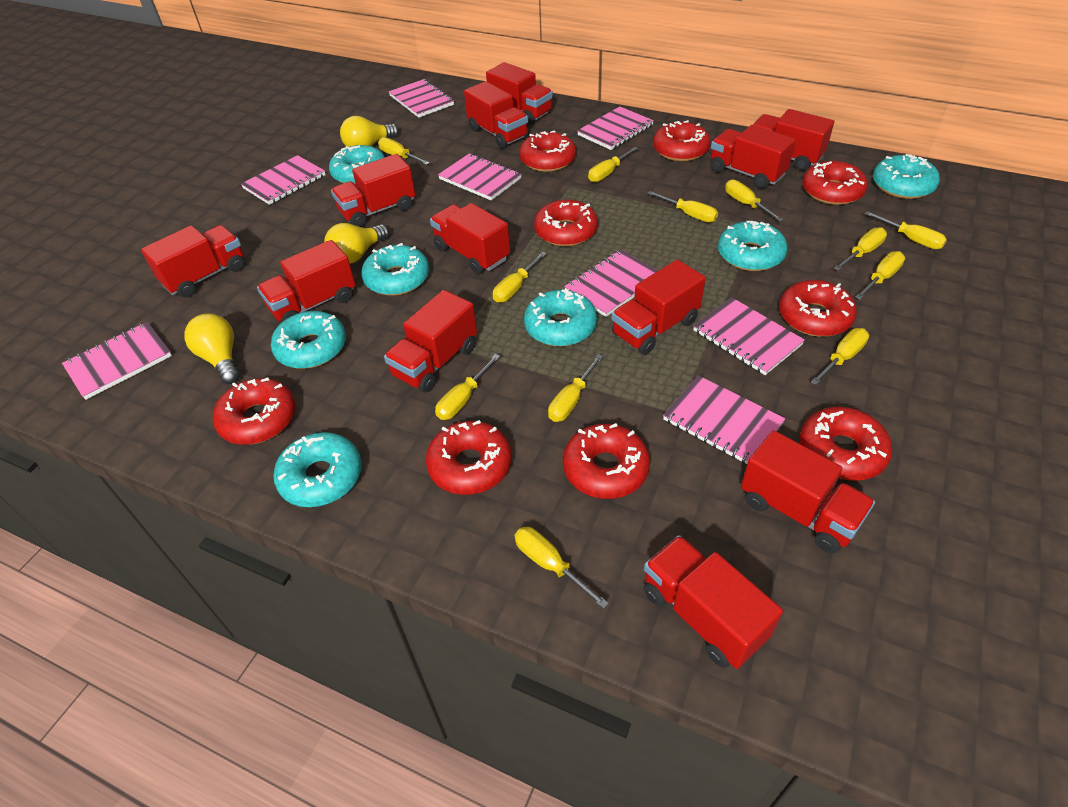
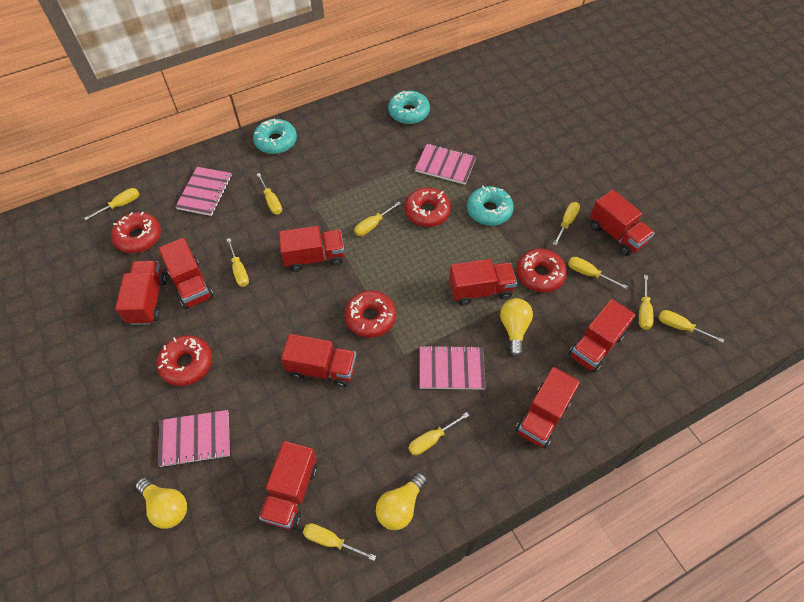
pink notebook: 8 -> 4
red donut: 9 -> 5
red truck: 12 -> 9
turquoise donut: 7 -> 3
yellow screwdriver: 12 -> 10

